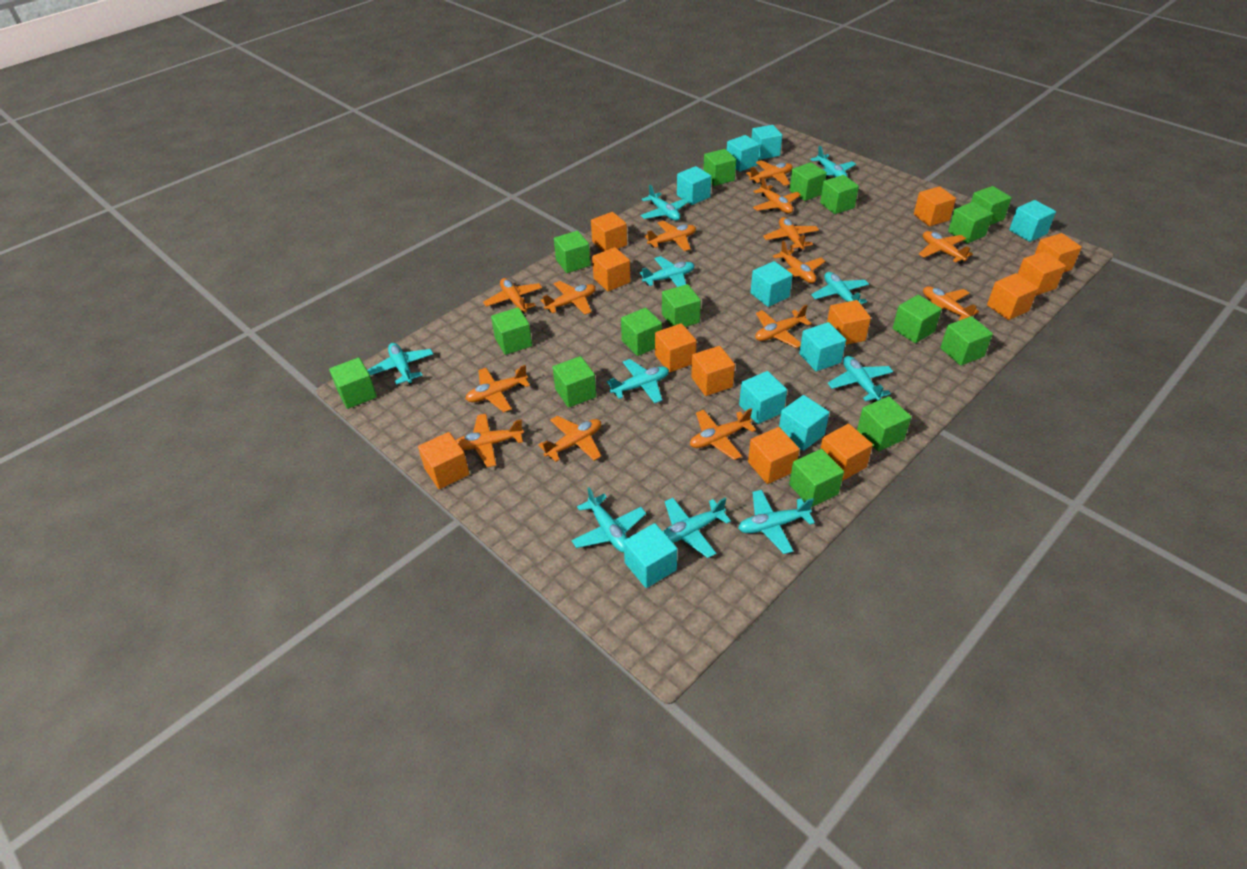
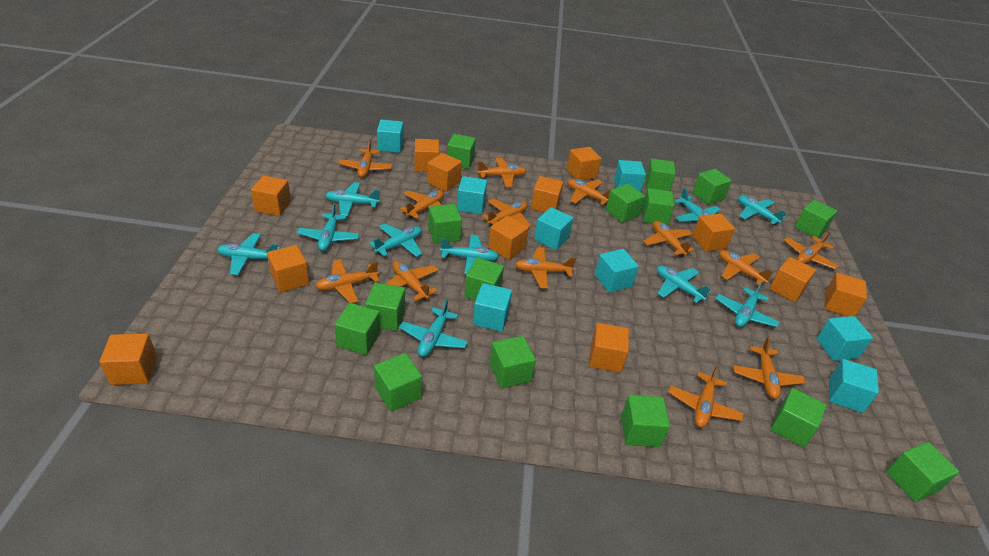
orange plane: 14 -> 13
turquoise cube: 9 -> 8

